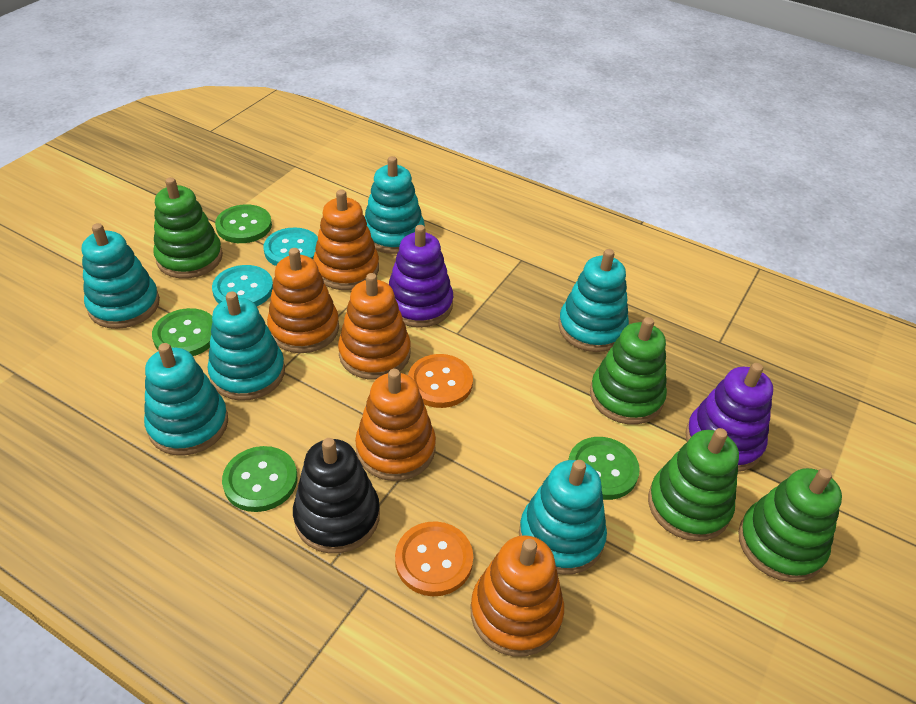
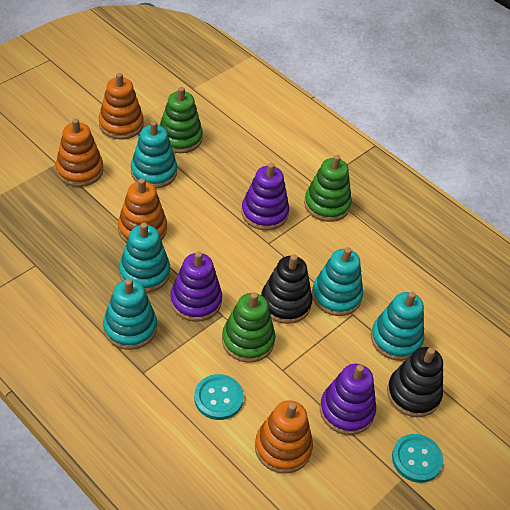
black stacking toy: 1 -> 2
green button: 4 -> 0
green stacking toy: 4 -> 3
orange button: 2 -> 0
orange stacking toy: 5 -> 4
purple stacking toy: 2 -> 3
turquoise stacking toy: 6 -> 5

